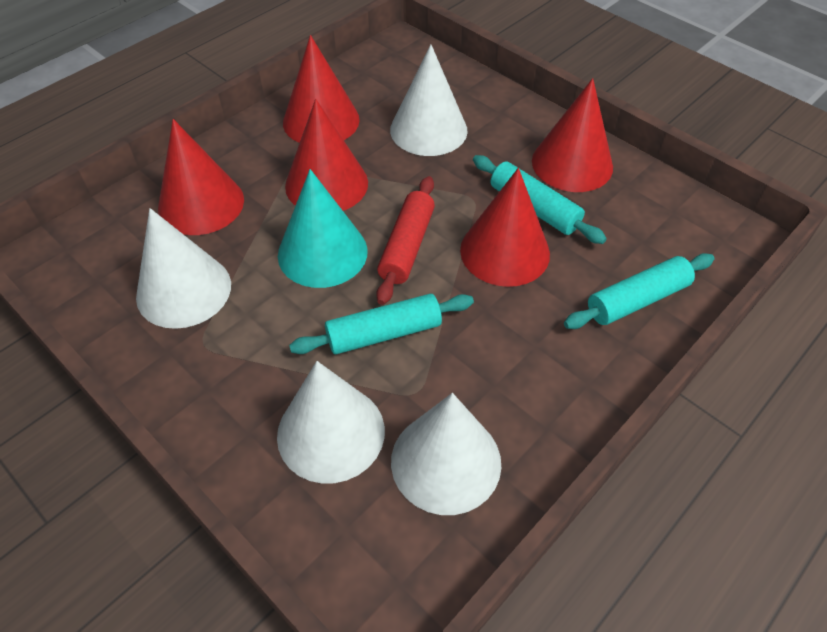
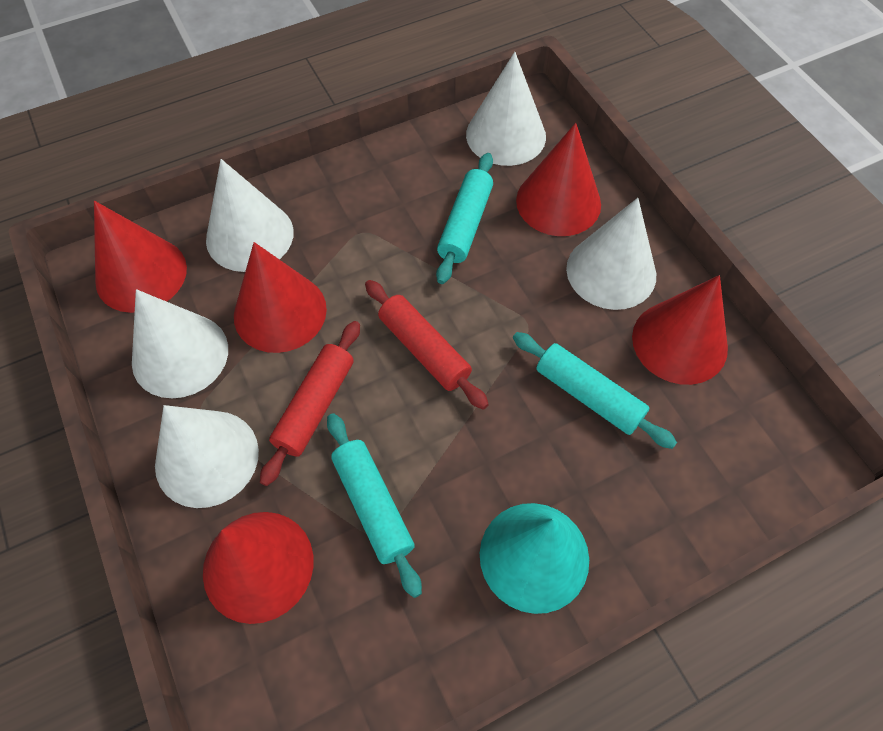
red rolling pin: 1 -> 2
white cone: 4 -> 5

